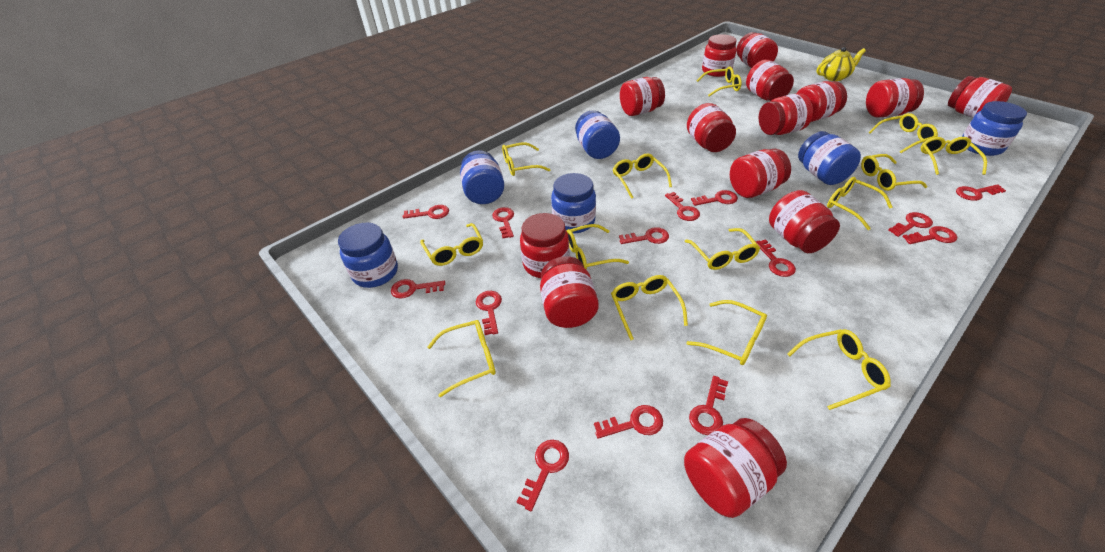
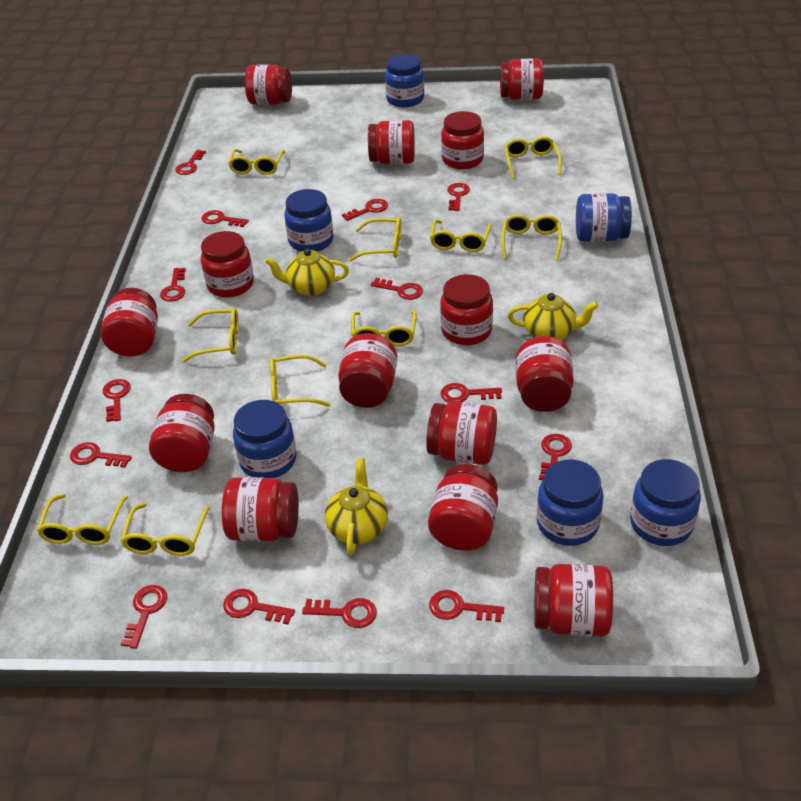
yellow glasses: 14 -> 10
yellow teapot: 1 -> 3

